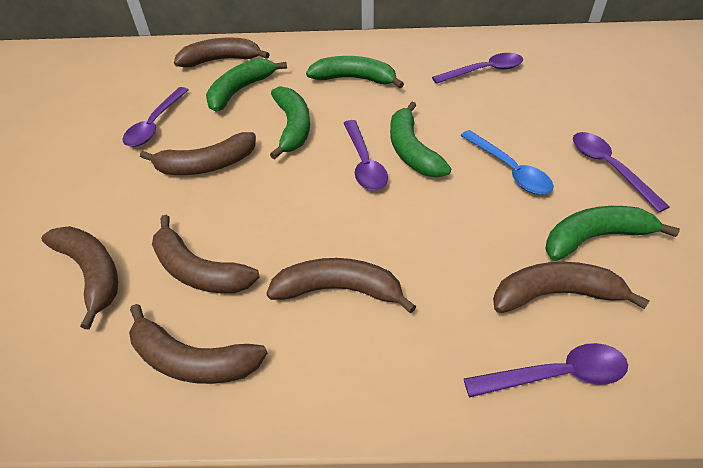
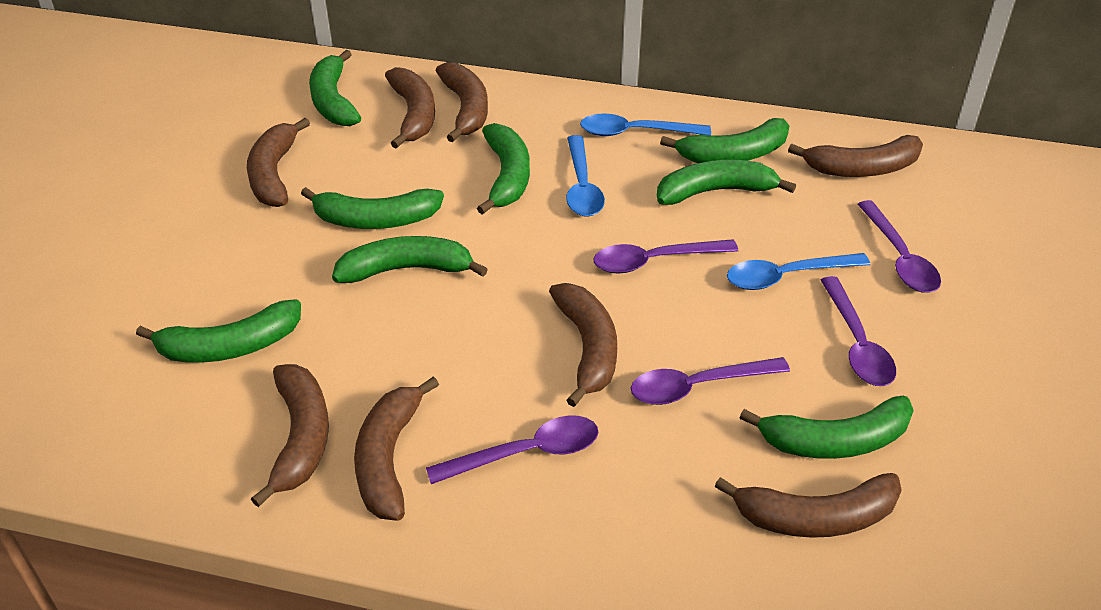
blue spoon: 1 -> 3
brown banana: 7 -> 8
green banana: 5 -> 8

